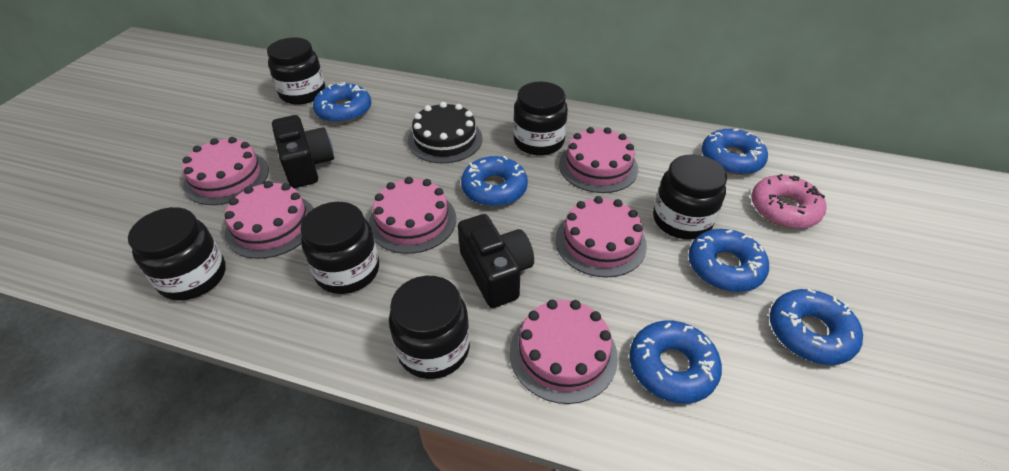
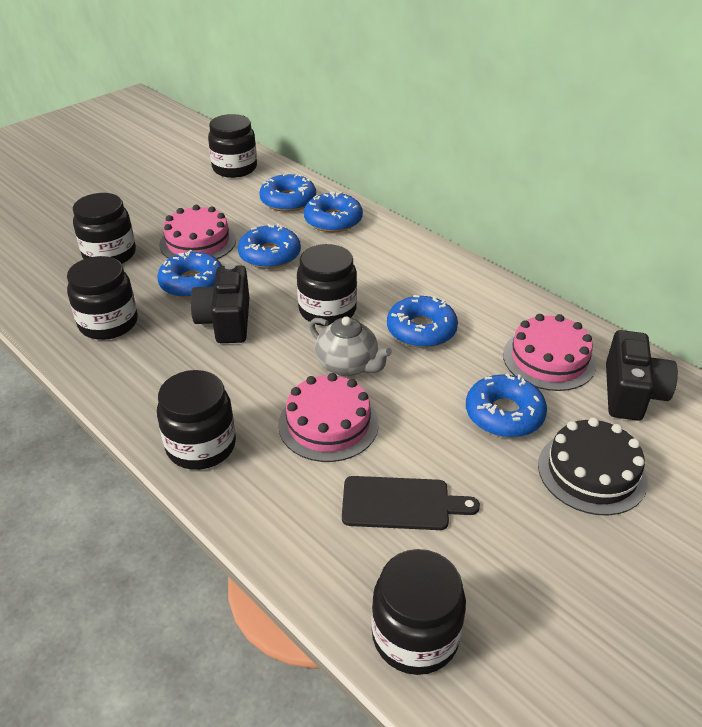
black cutting board: 0 -> 1
grey teapot: 0 -> 1
pink cake: 6 -> 3
pink donut: 1 -> 0

